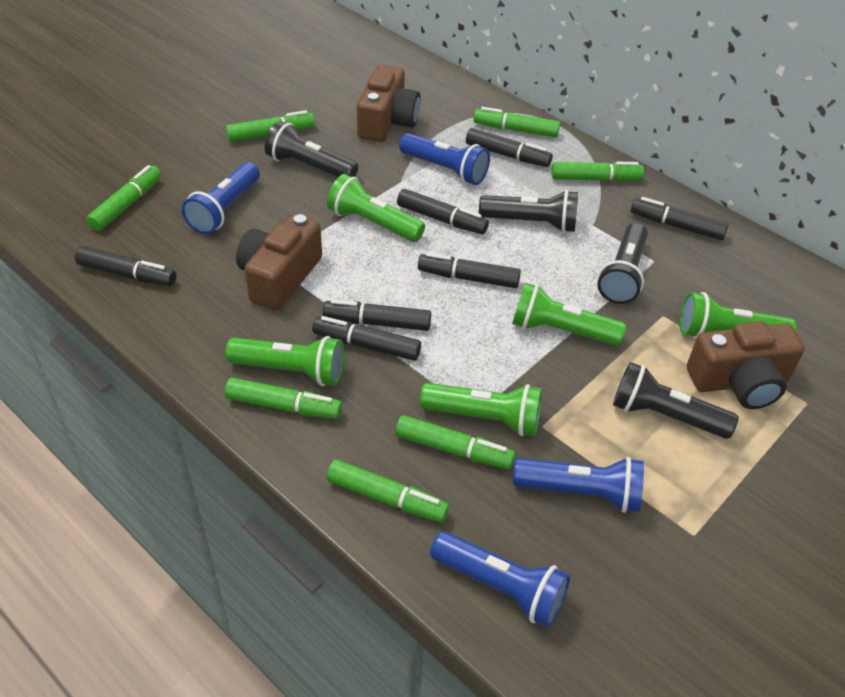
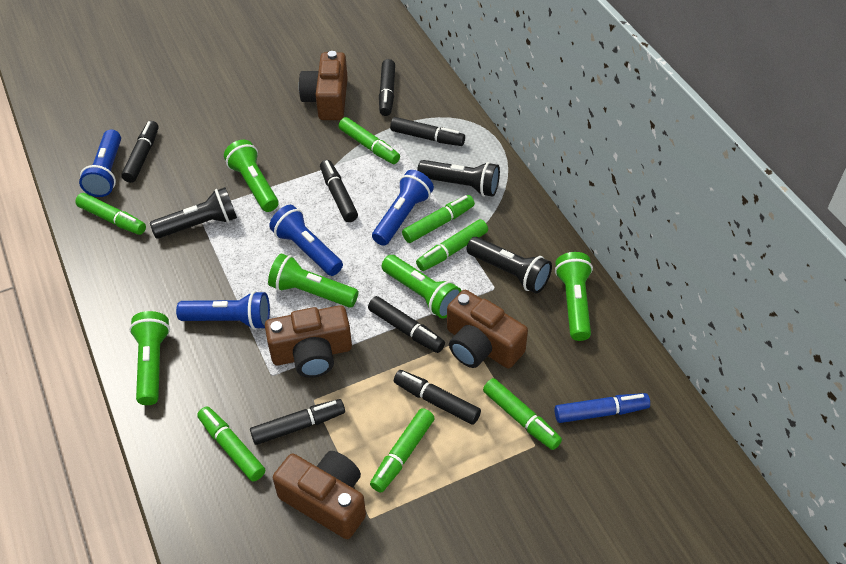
black flashlight: 4 -> 3
blue marker: 0 -> 1
brown camera: 3 -> 4

